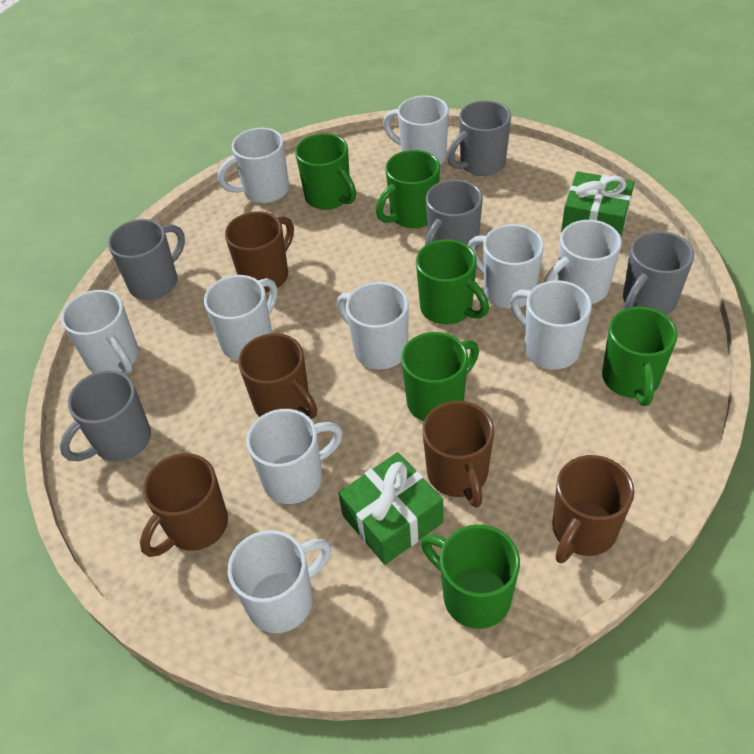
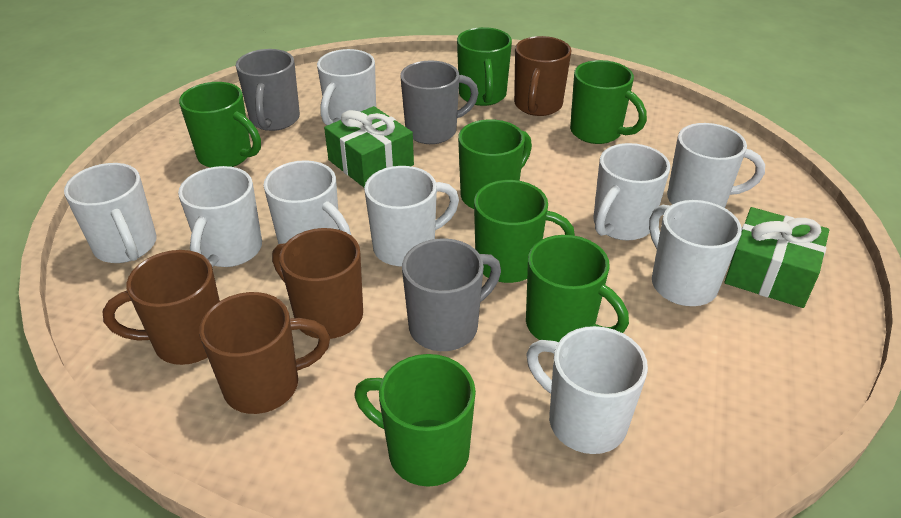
brown mug: 5 -> 4
green mug: 6 -> 7
grey mug: 5 -> 3
white mug: 10 -> 9

